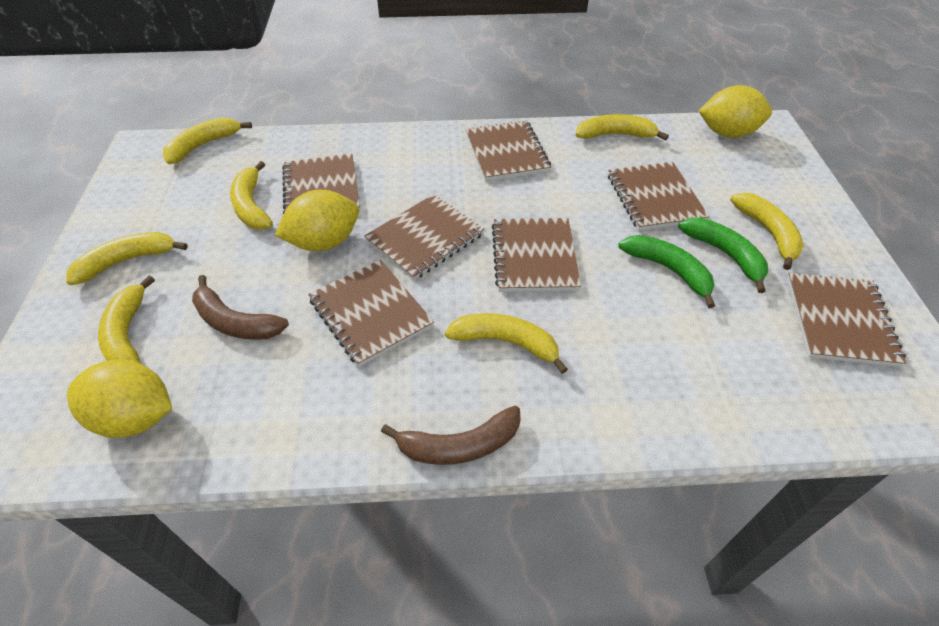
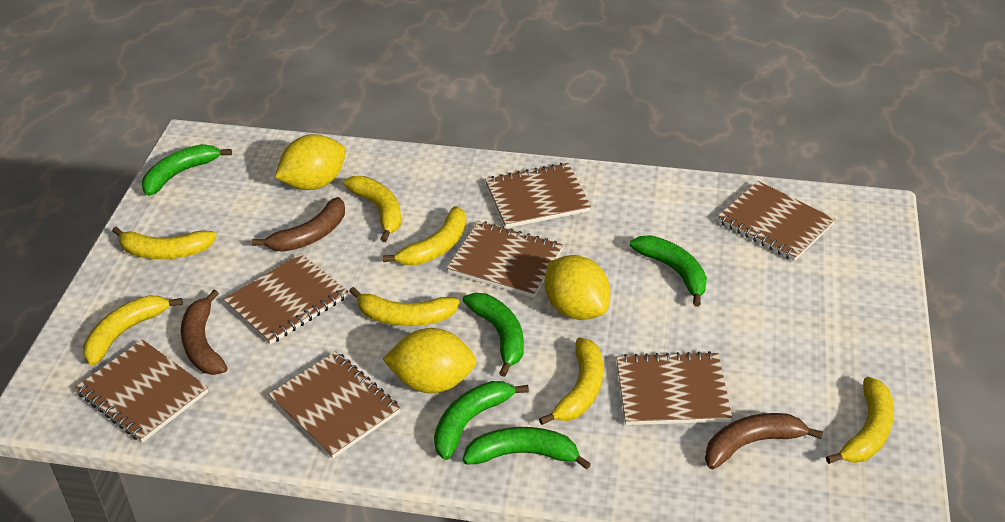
brown banana: 2 -> 3
green banana: 2 -> 5

